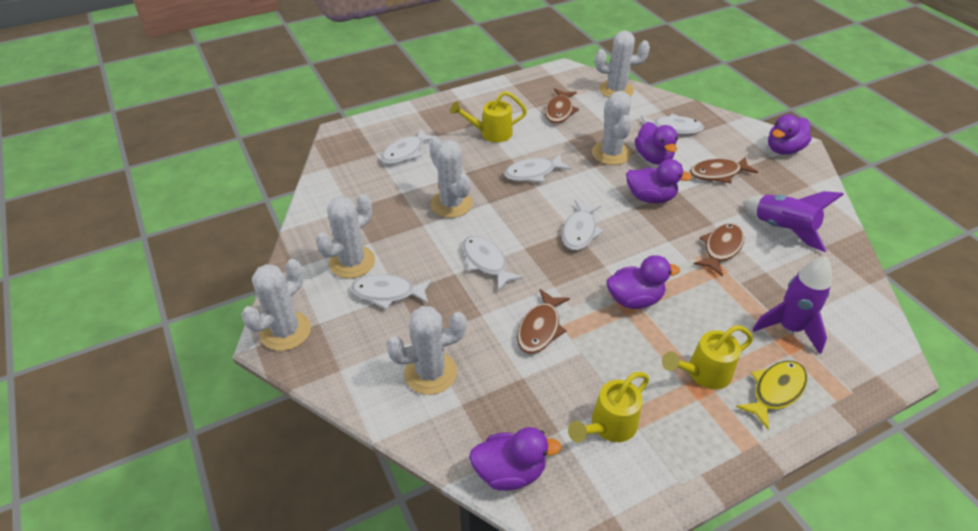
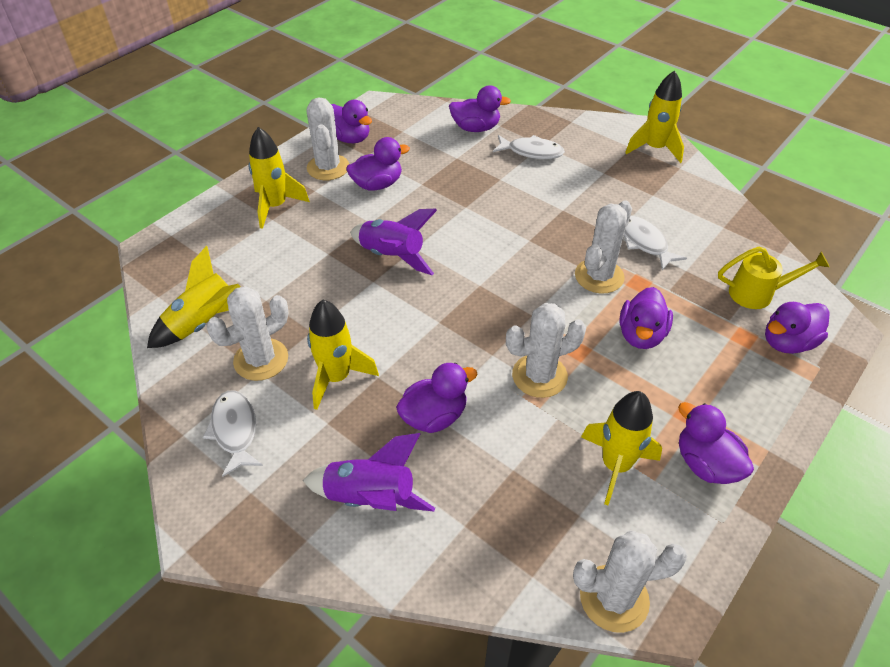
brown fish: 4 -> 0
purple duck: 5 -> 7
white cactus: 6 -> 5
white fish: 6 -> 3
yellow fish: 1 -> 0
yellow rocket: 0 -> 5
yellow watering can: 3 -> 1

